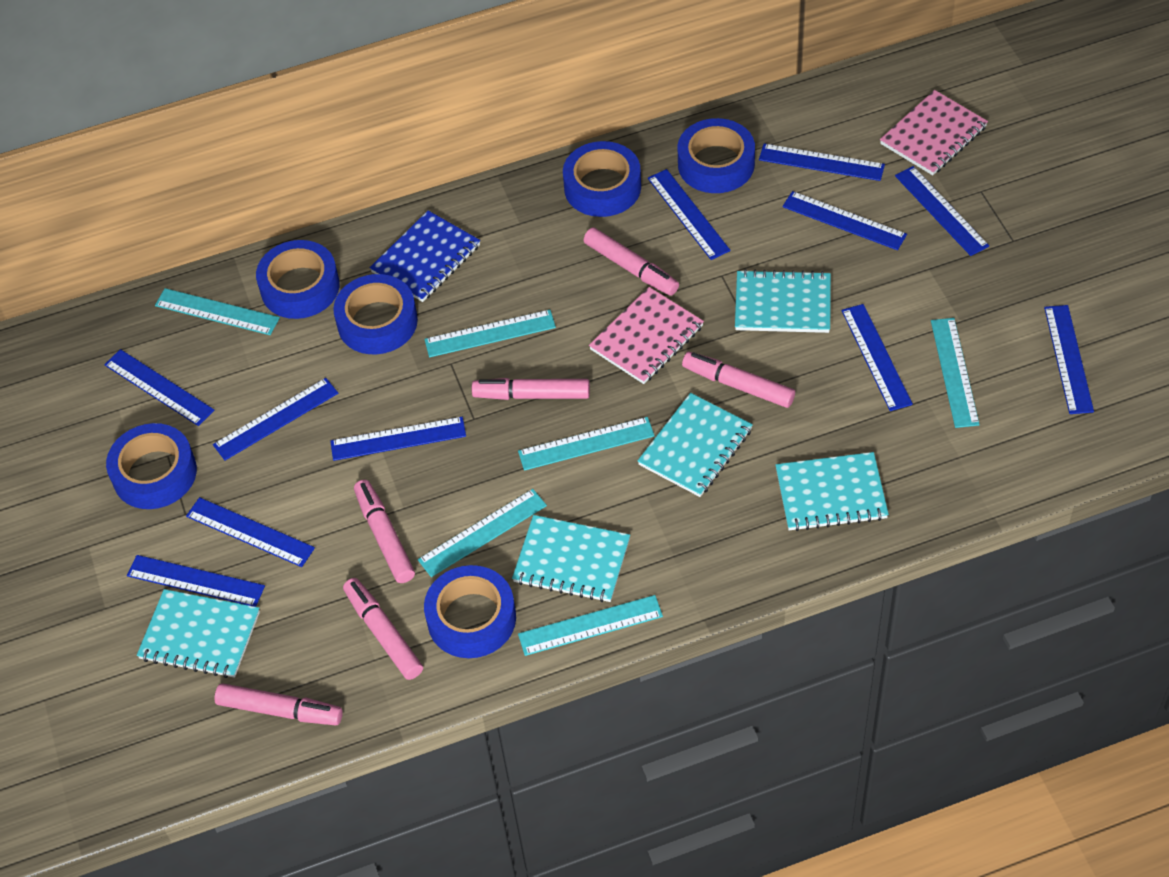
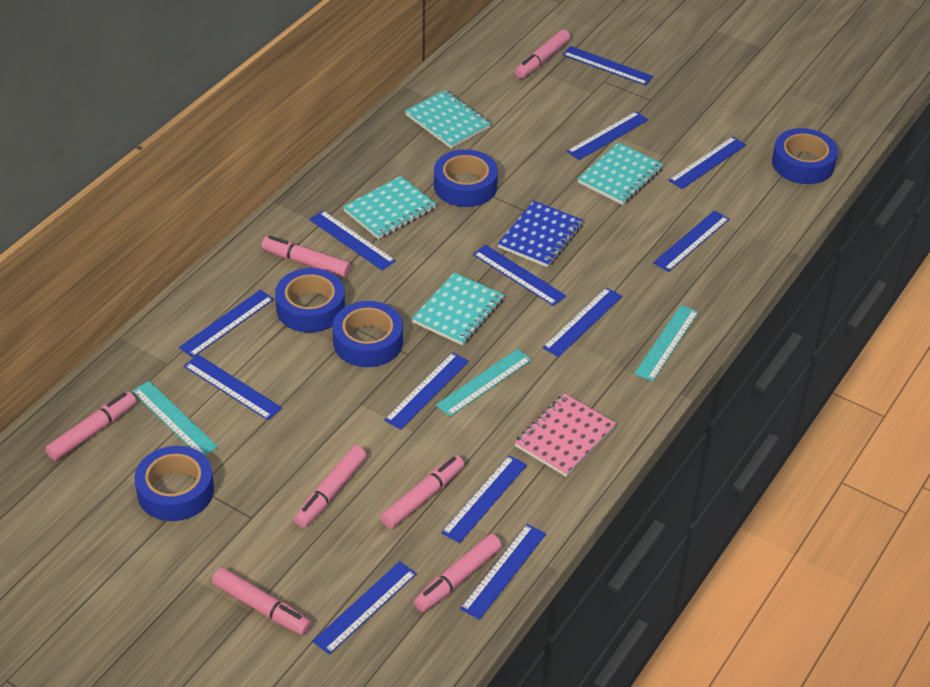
blue ruler: 11 -> 13
blue tape: 6 -> 5
pink marker: 6 -> 7
pink notebook: 2 -> 1
turquoise notebook: 5 -> 4
turquoise ruler: 6 -> 3

